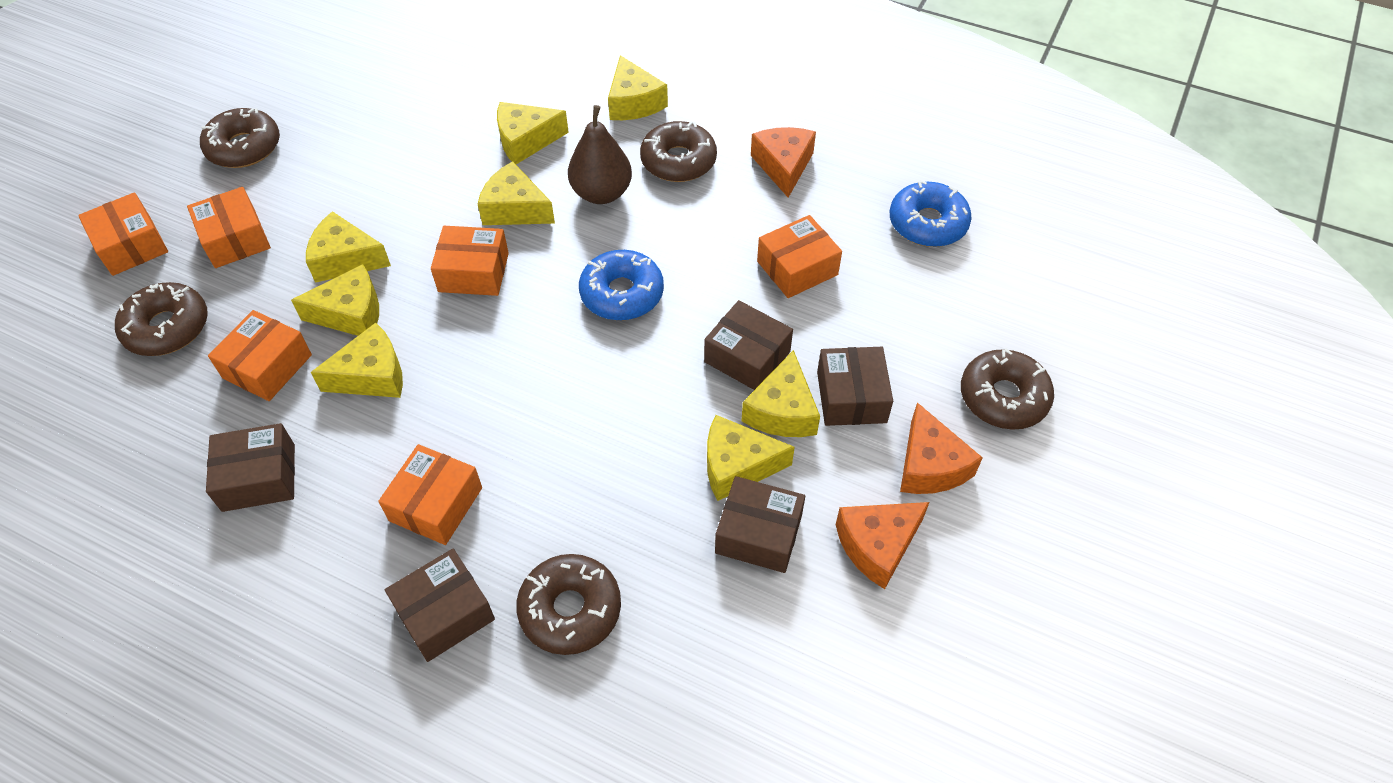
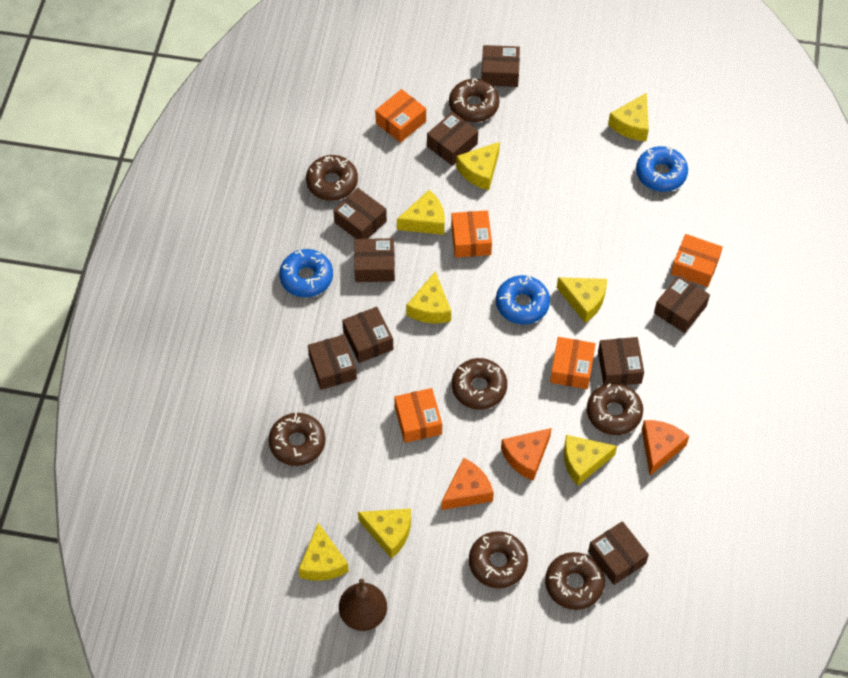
blue donut: 2 -> 3
brown box: 5 -> 9
brown donut: 5 -> 7
orange box: 6 -> 5

